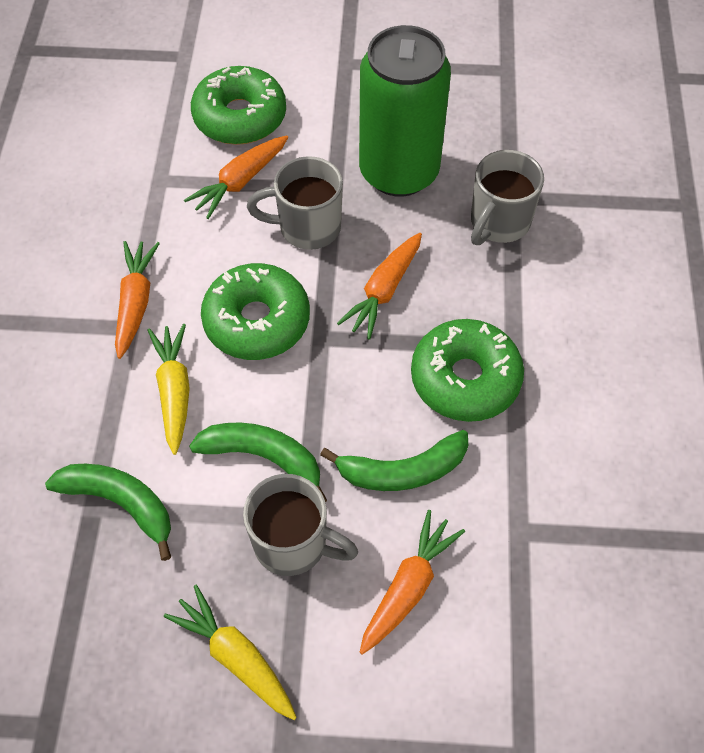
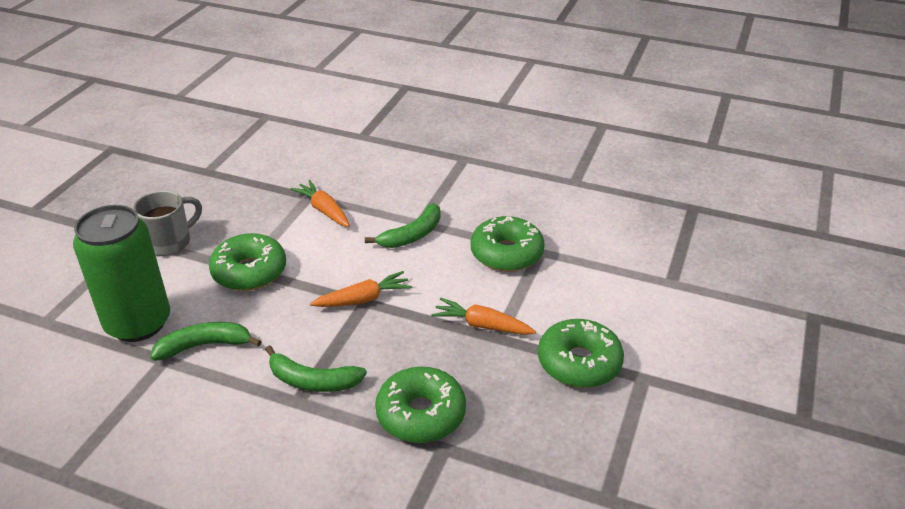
green donut: 3 -> 4
grey mug: 3 -> 1
orange carrot: 4 -> 3
yellow carrot: 2 -> 0

